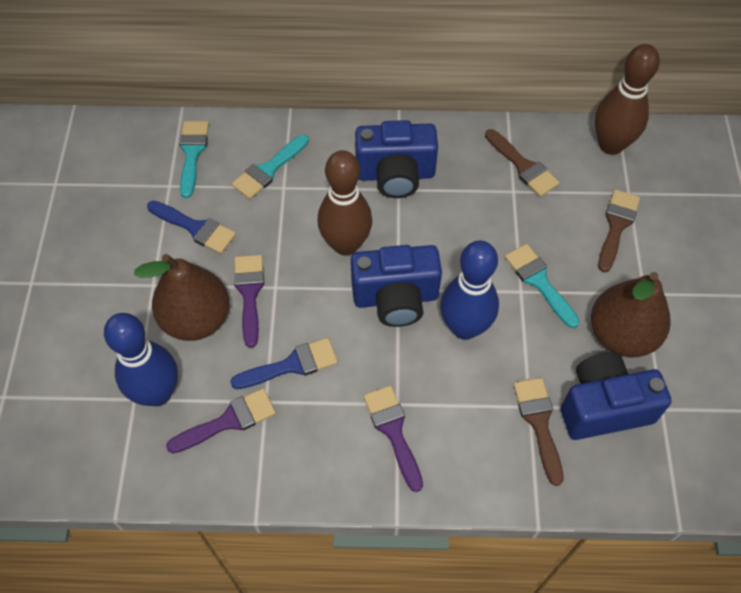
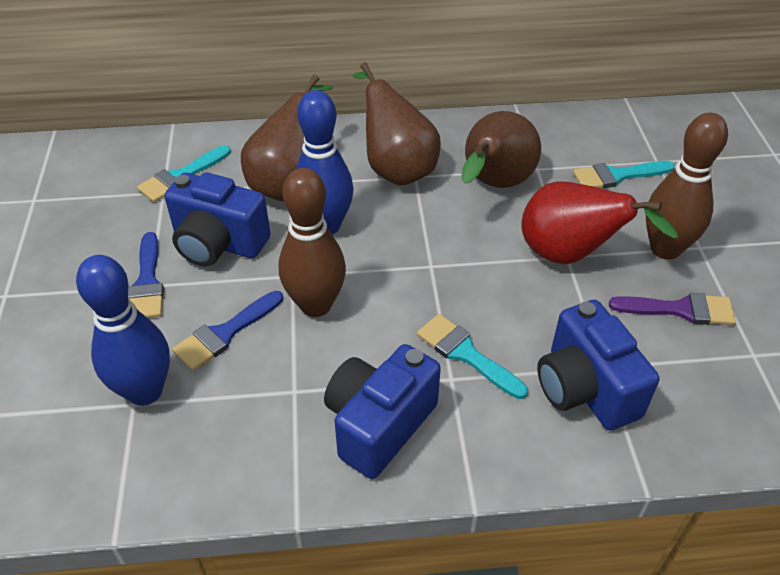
brown brush: 3 -> 0
brown pear: 2 -> 3
purple brush: 3 -> 1
red pear: 0 -> 1

